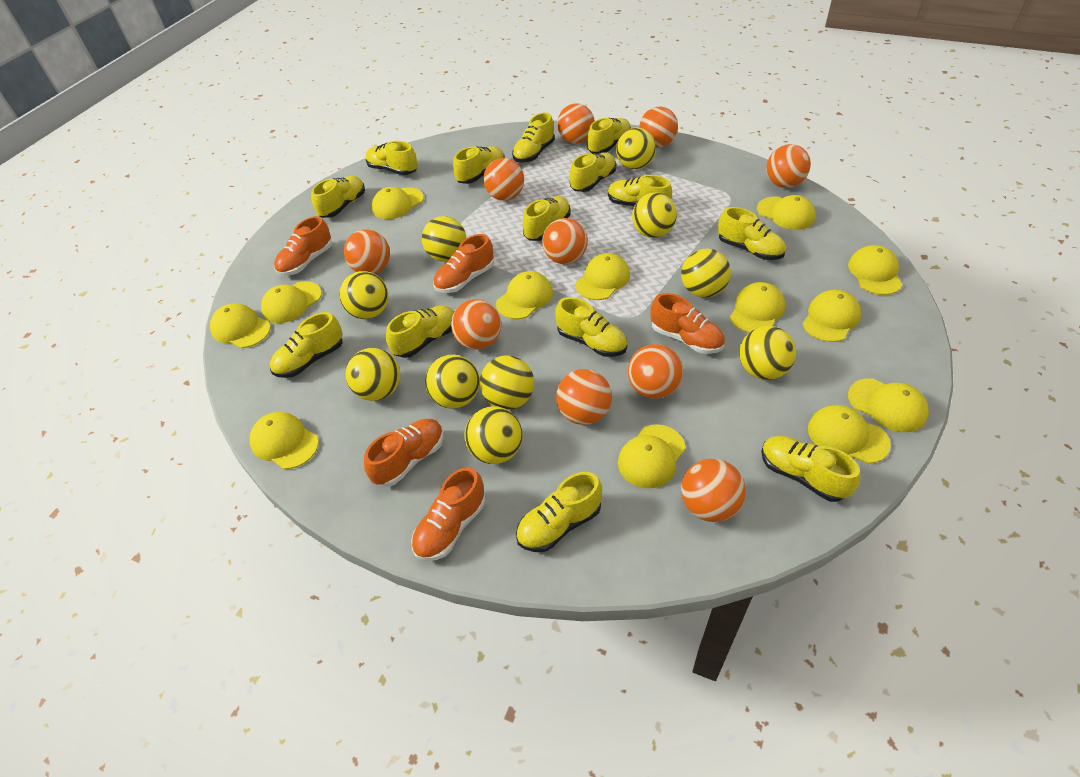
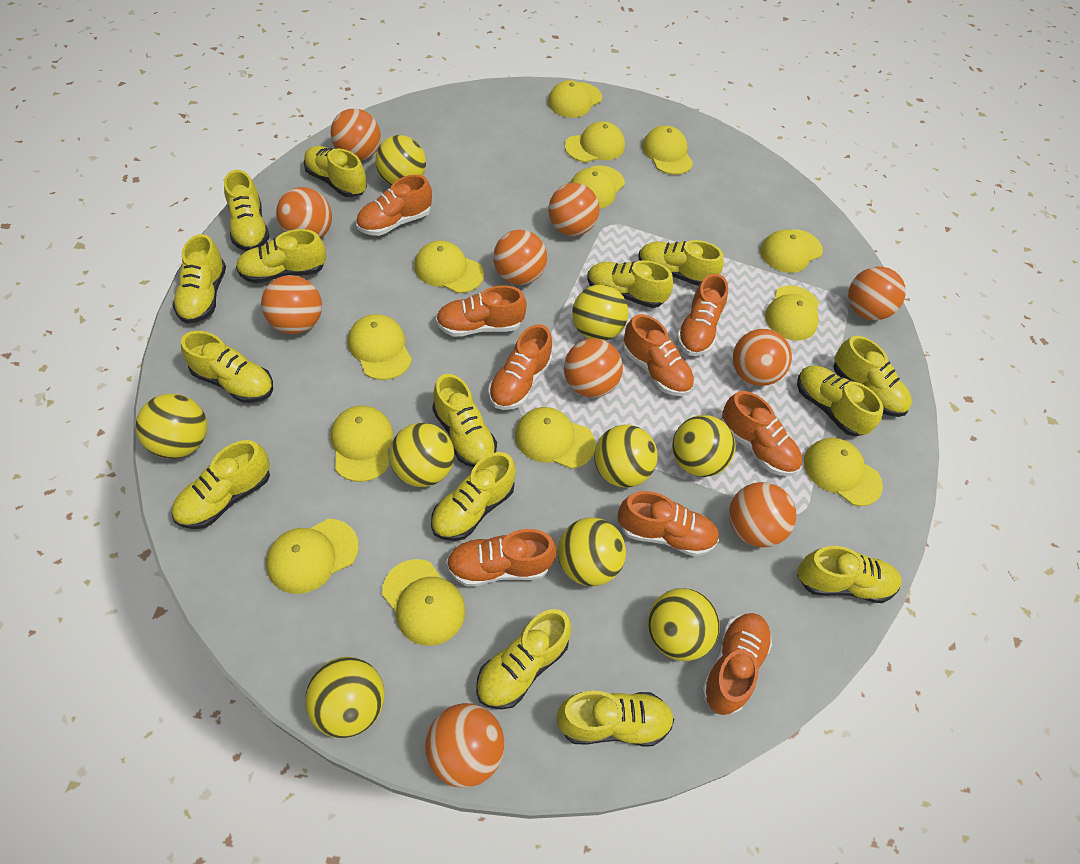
orange shoe: 5 -> 9
yellow ball: 10 -> 9
yellow shoe: 14 -> 15

